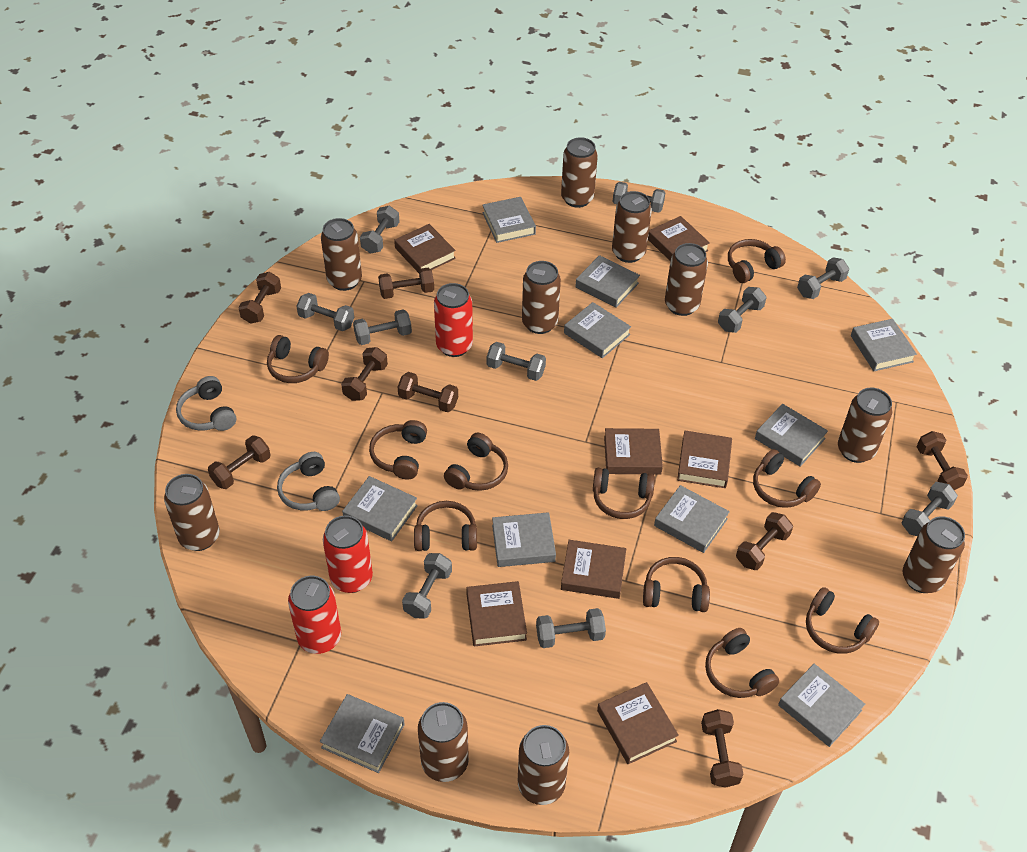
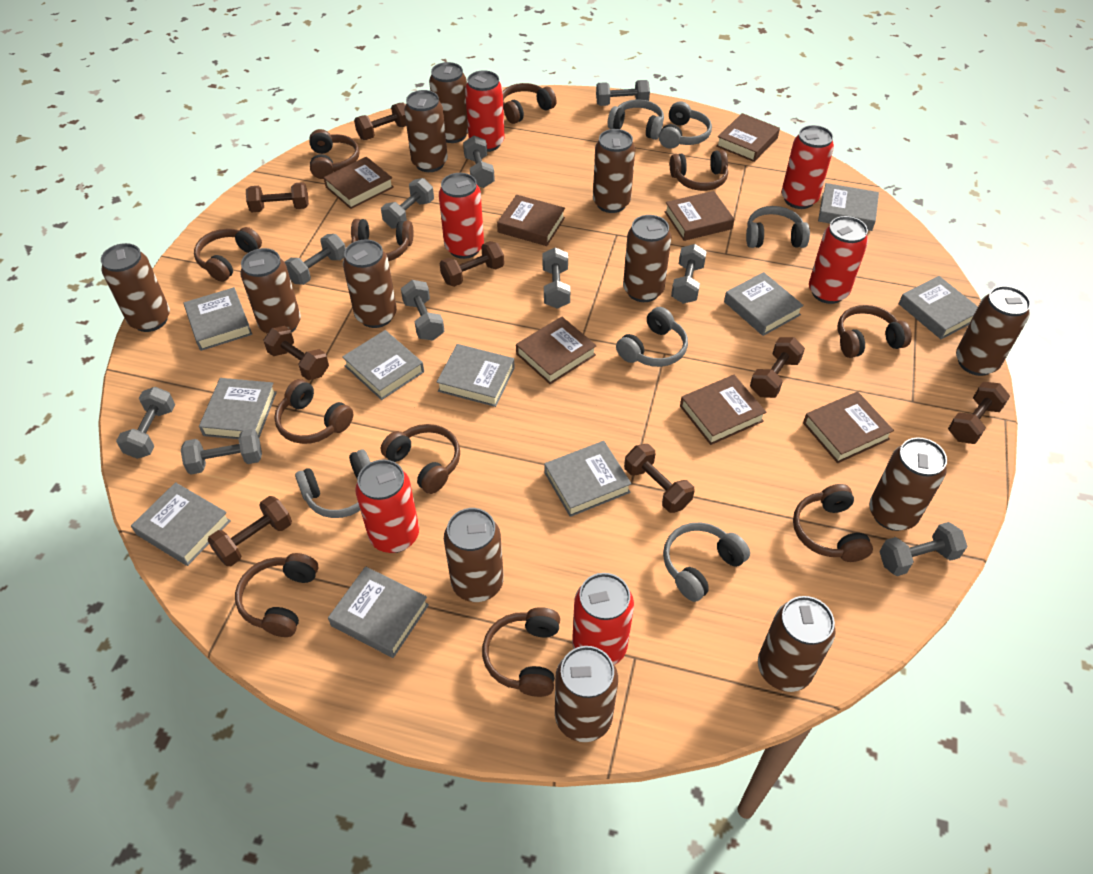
brown can: 10 -> 12
brown headphones: 10 -> 11
grey headphones: 2 -> 6
red can: 3 -> 6

